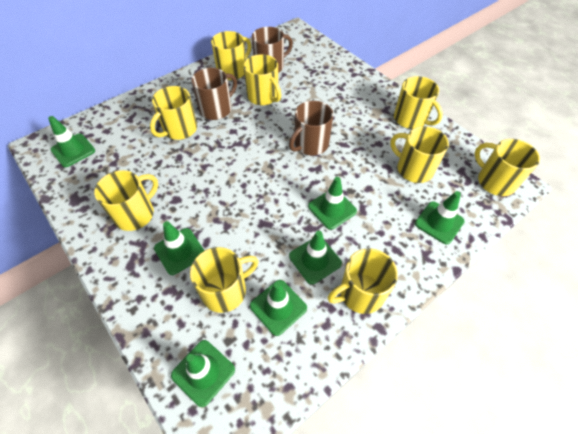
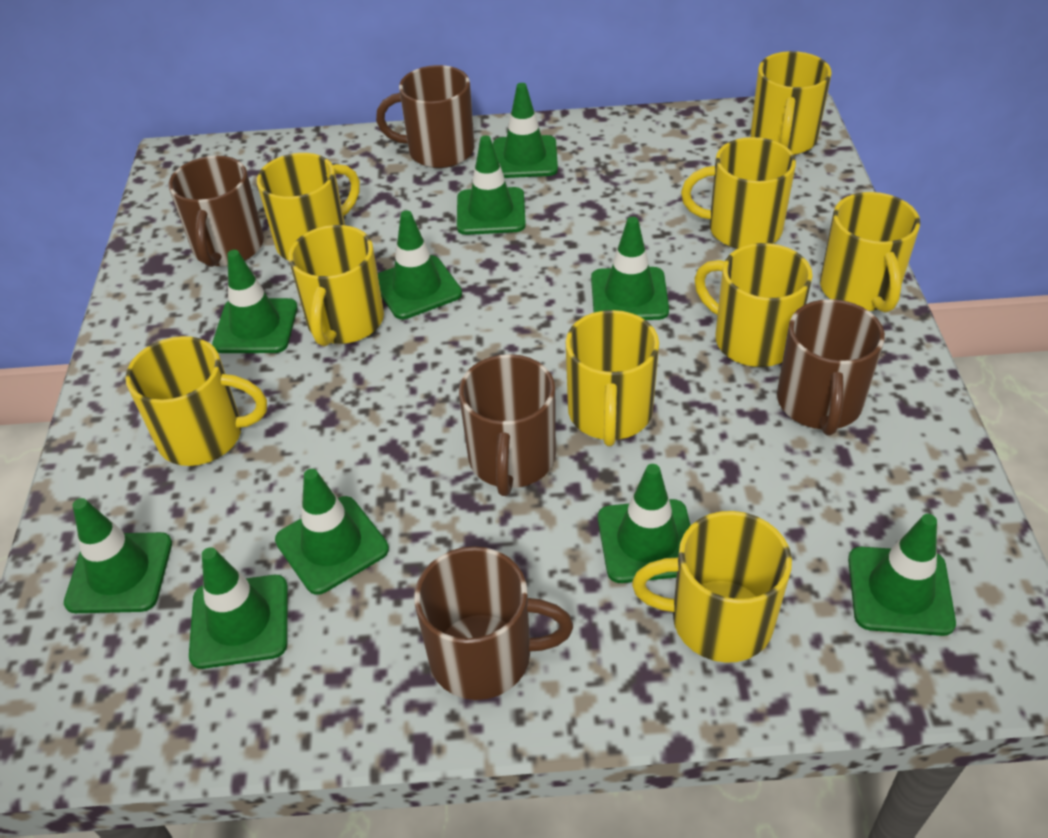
brown mug: 3 -> 5
green traffic cone: 7 -> 10

